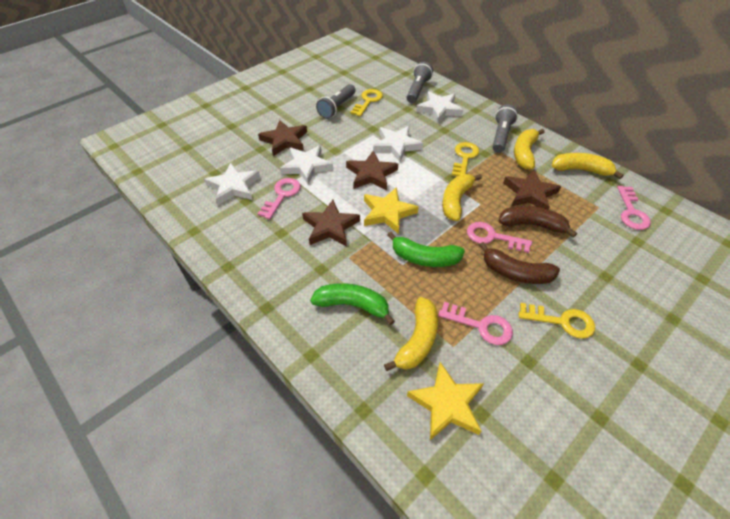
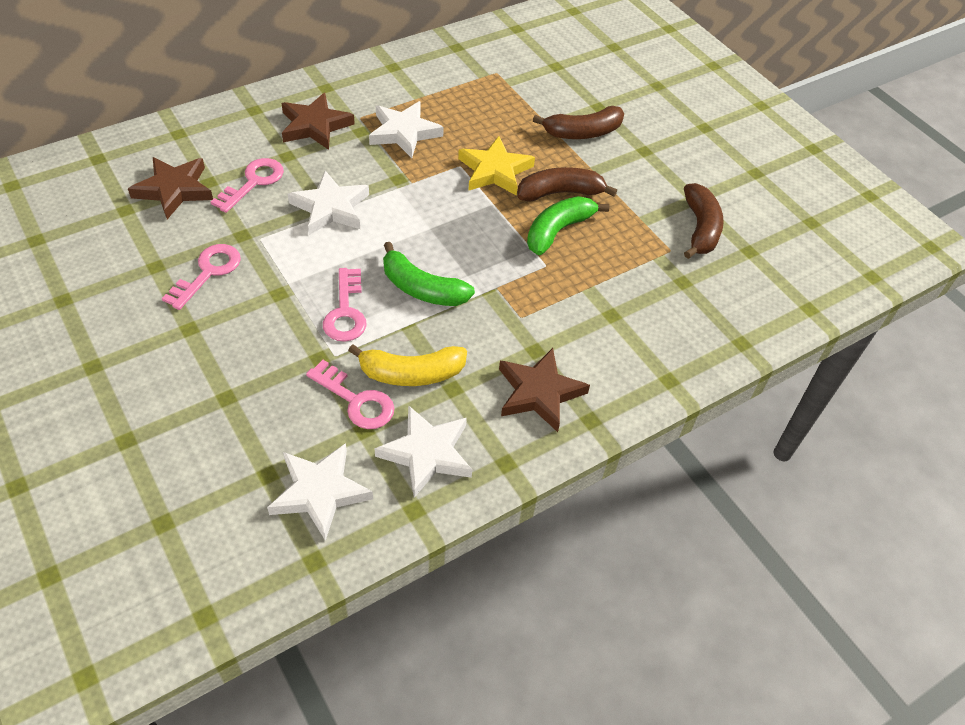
brown banana: 2 -> 3
brown star: 4 -> 3
grey flashlight: 3 -> 0
yellow banana: 4 -> 1
yellow key: 3 -> 0
yellow star: 2 -> 1

